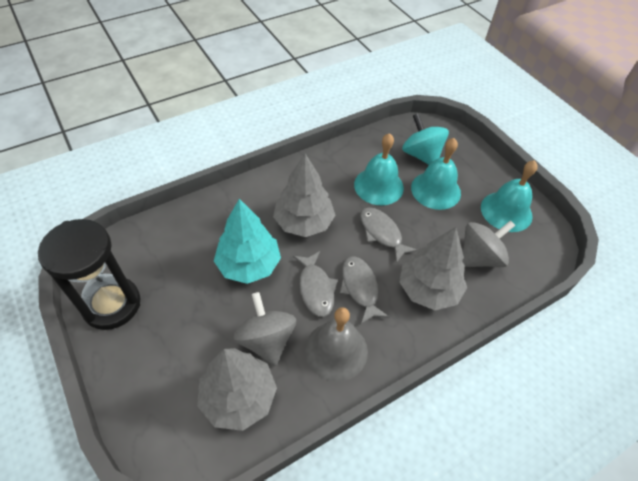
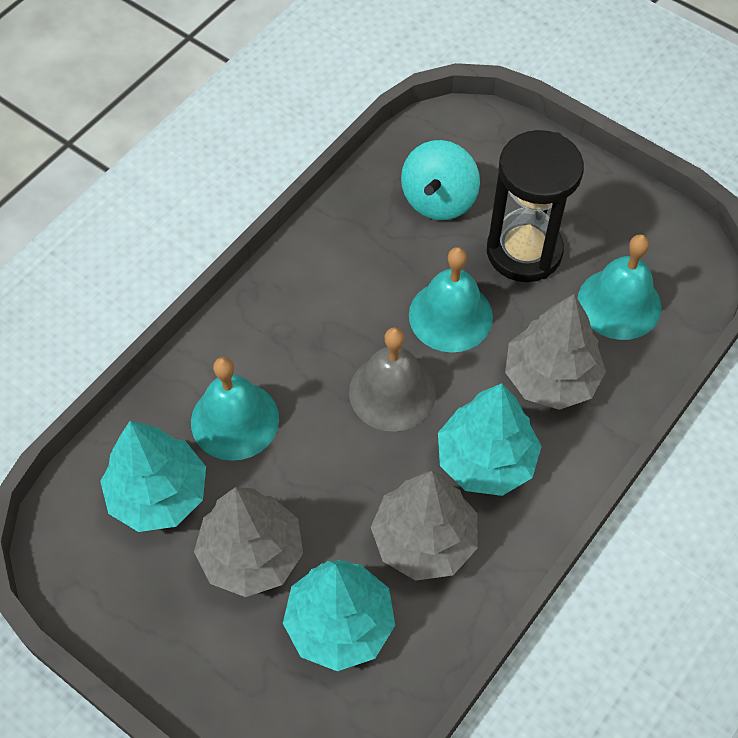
grey fish: 3 -> 0
grey spinning top: 2 -> 0
turquoise tree: 1 -> 3

